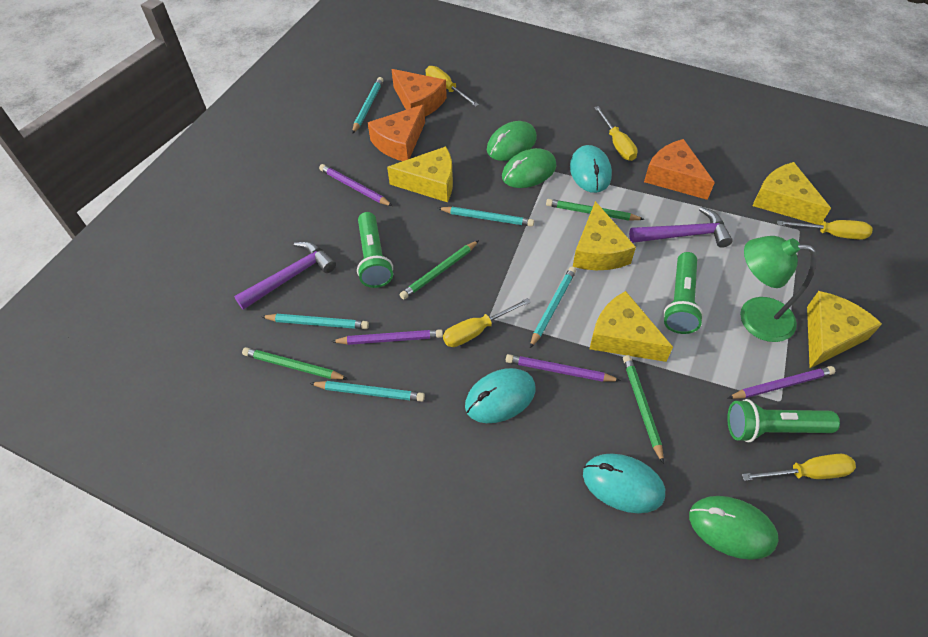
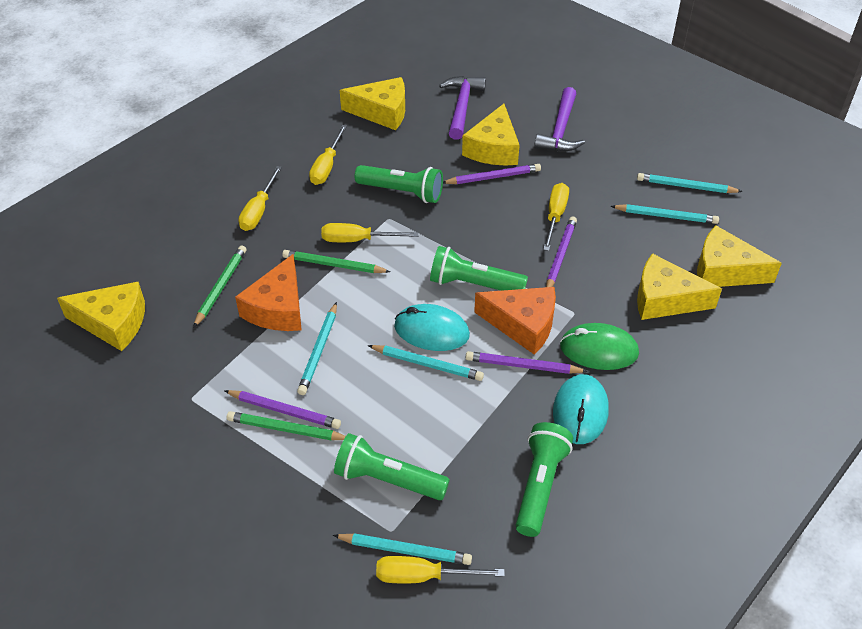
green flashlight: 3 -> 4
green lamp: 1 -> 0
green mouse: 3 -> 1
green pencil: 4 -> 3
orange cheese: 3 -> 2
turquoise mouse: 3 -> 2

